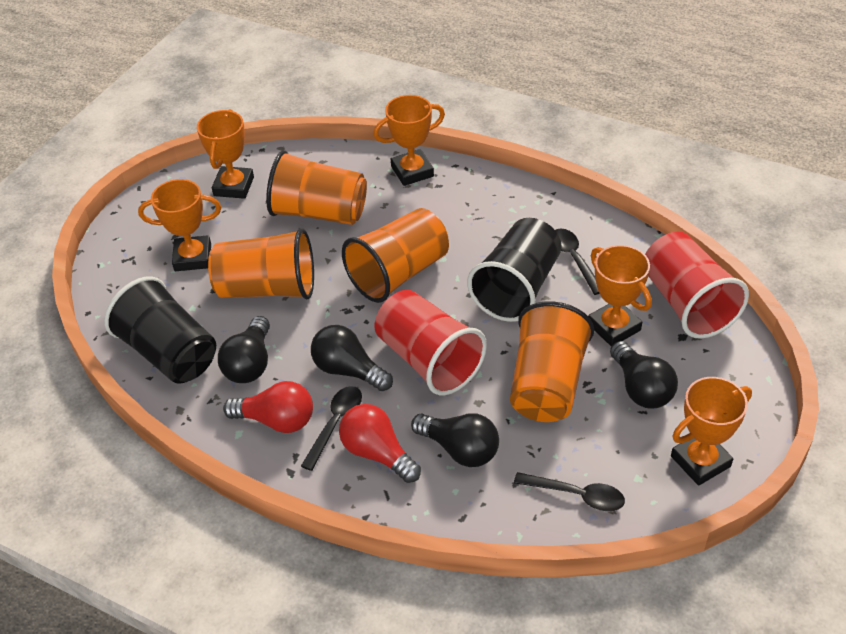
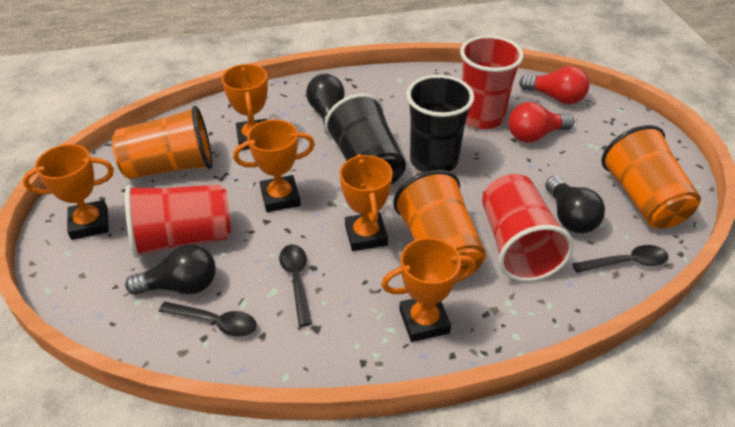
black light bulb: 4 -> 3
orange cup: 4 -> 3
red cup: 2 -> 3

